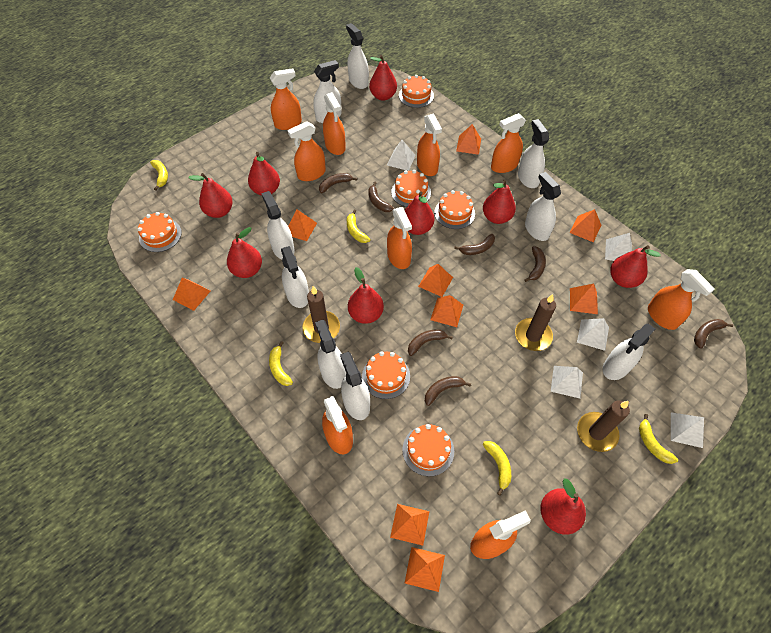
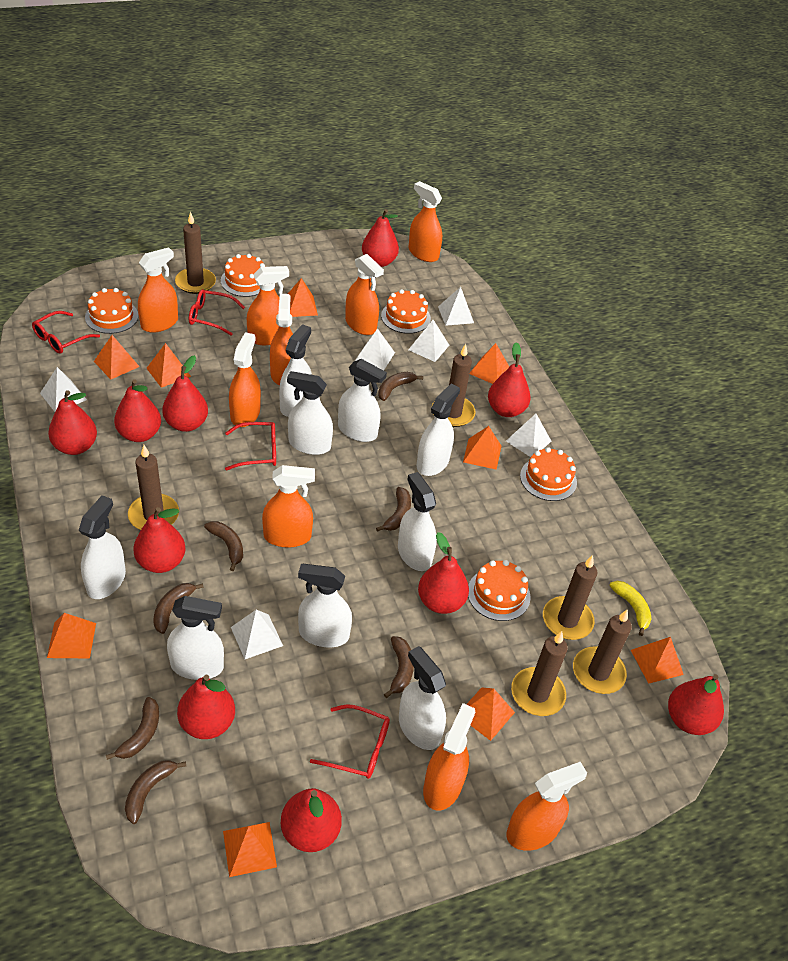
brown candle: 3 -> 6
orange cake: 6 -> 5
red glasses: 0 -> 4
red pear: 9 -> 10
white pyramid: 5 -> 6
yellow banana: 5 -> 1

